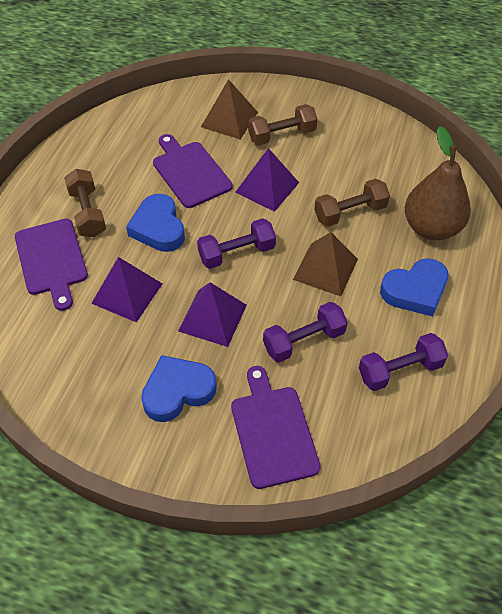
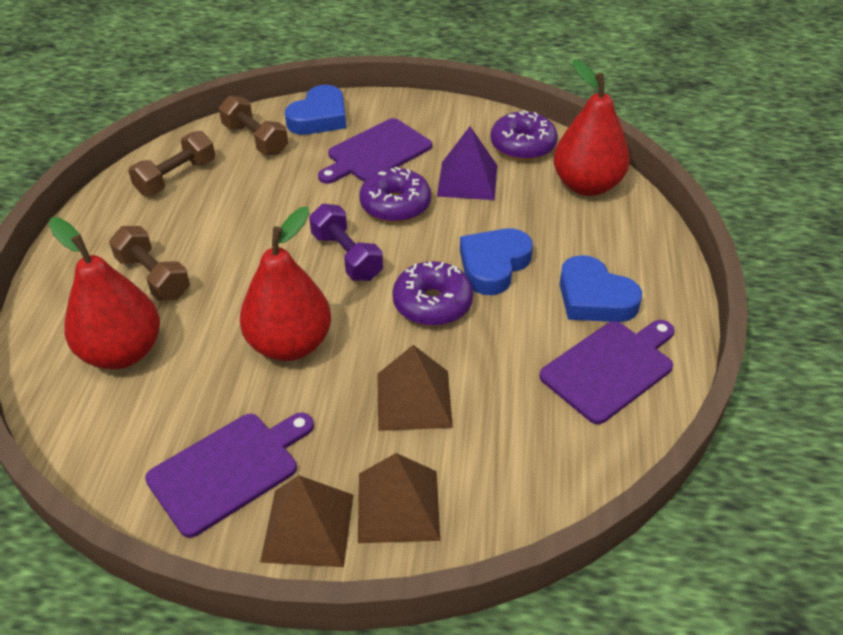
brown pear: 1 -> 0
brown pyramid: 2 -> 3
purple donut: 0 -> 3
purple dumbbell: 3 -> 1
purple pyramid: 3 -> 1
red pear: 0 -> 3

